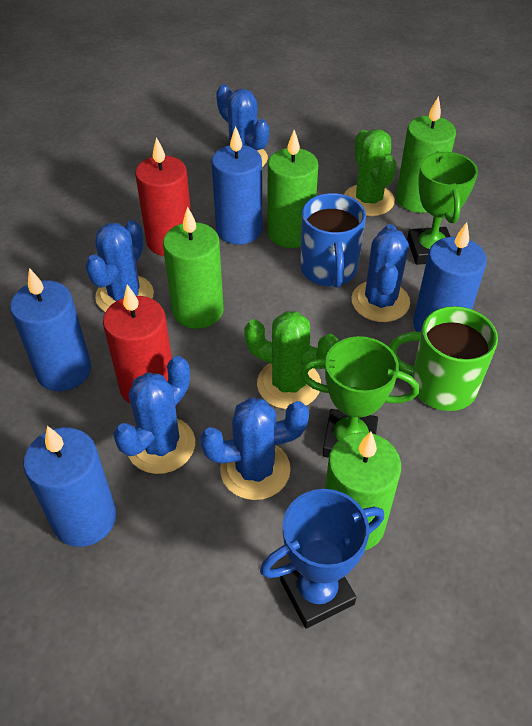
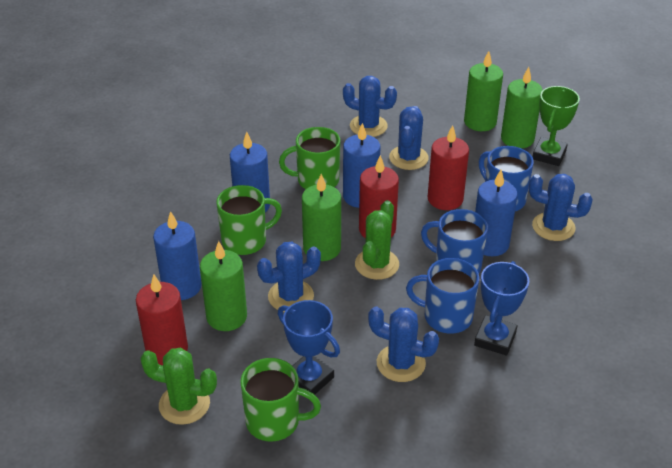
blue mug: 1 -> 3
blue trophy: 1 -> 2
green mug: 1 -> 3
green trophy: 2 -> 1
red candle: 2 -> 3

